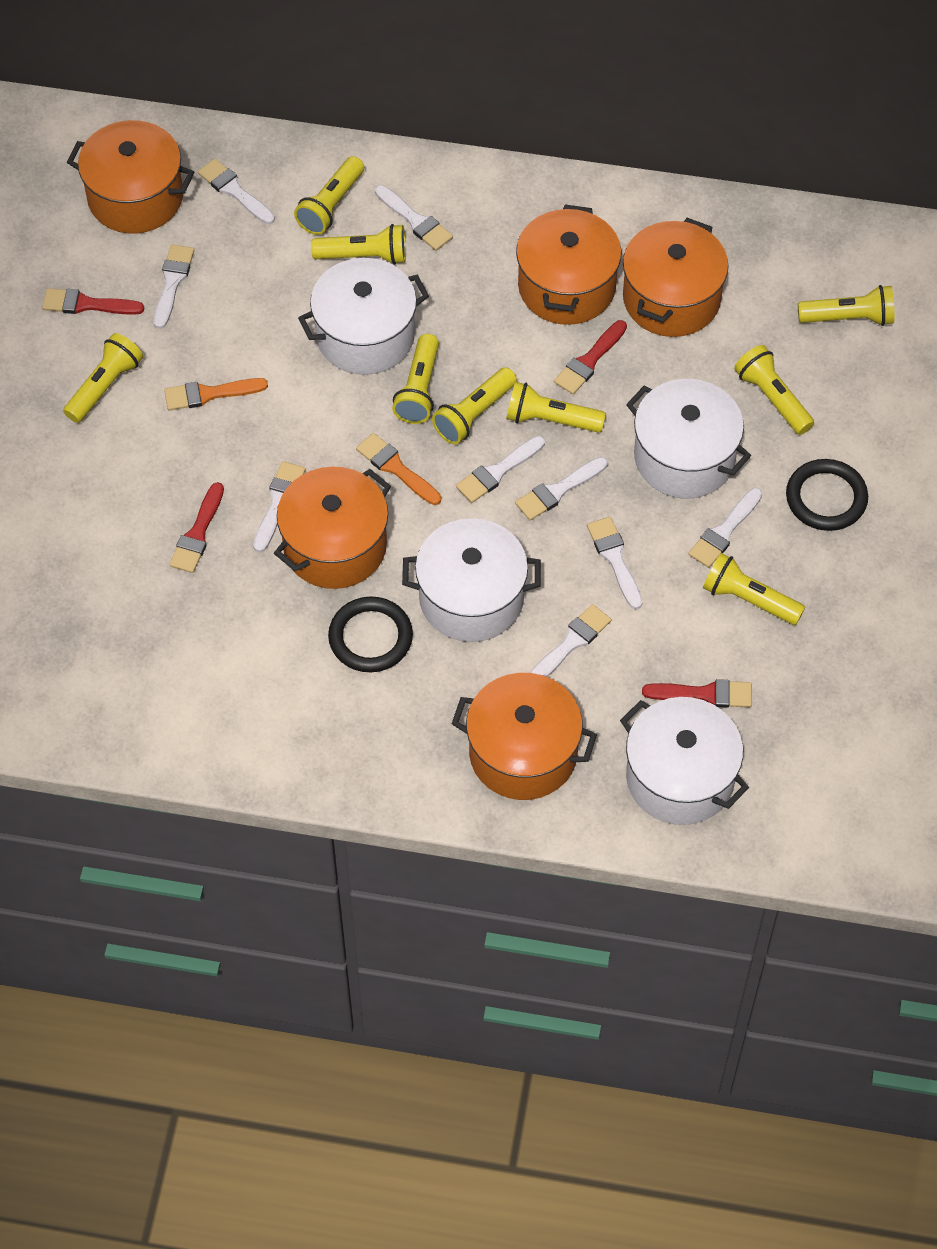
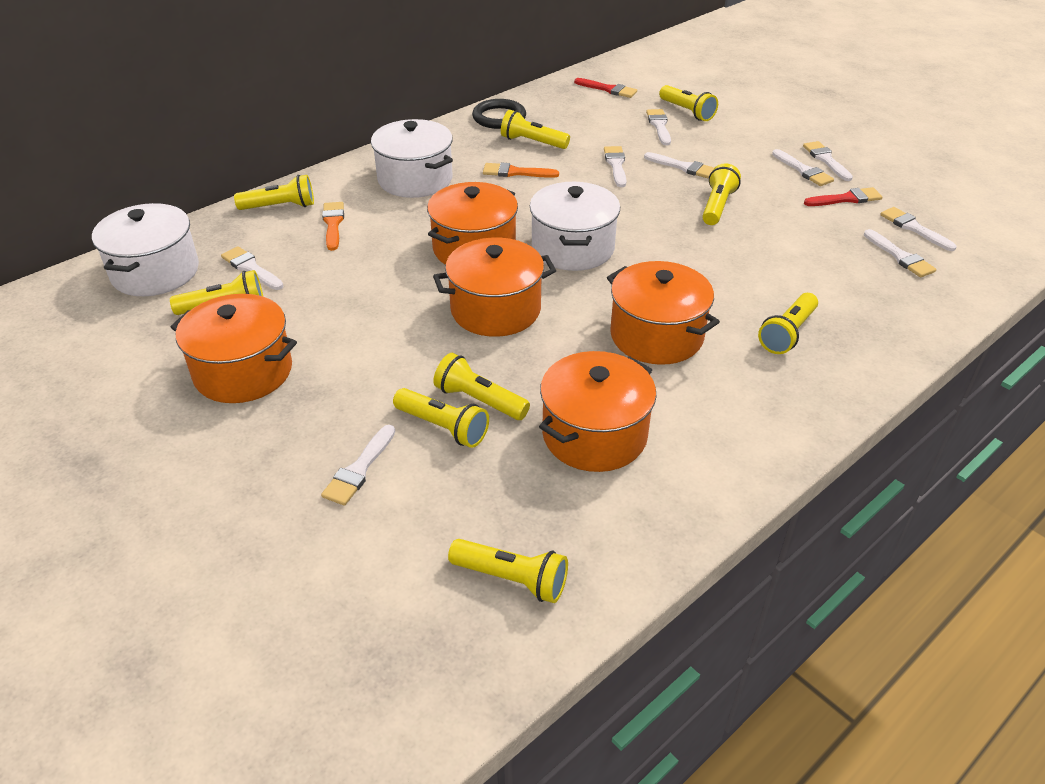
black ring: 2 -> 1
red brush: 4 -> 2
white pot: 4 -> 3

